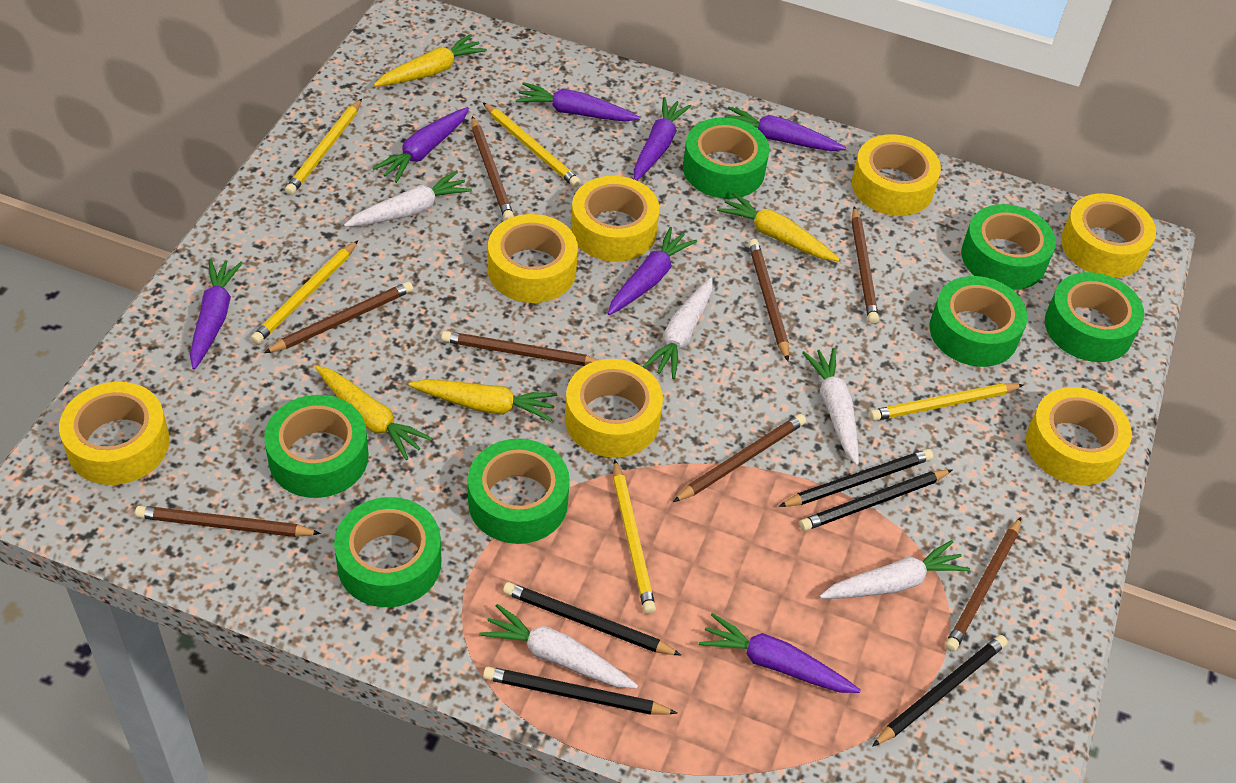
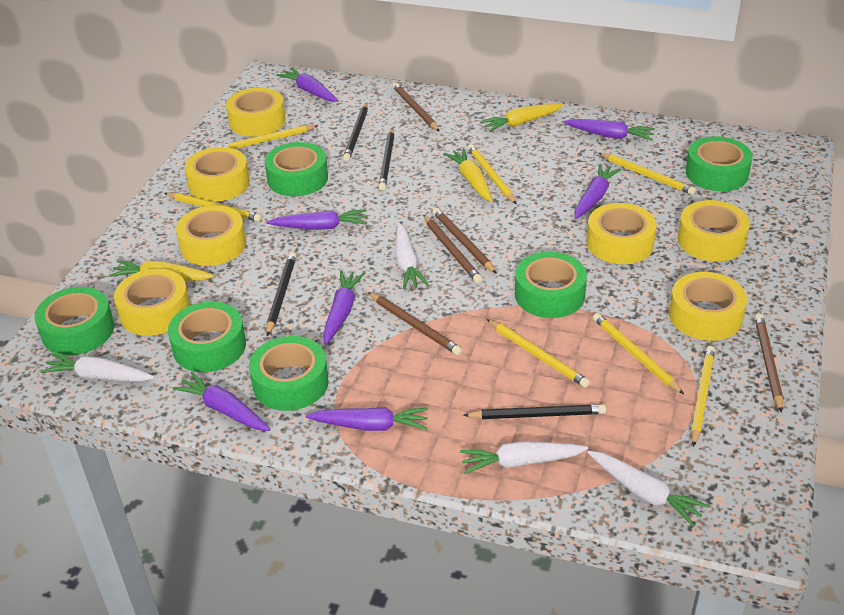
black pencil: 5 -> 4
brown pencil: 8 -> 5
green tape: 7 -> 6
white carrot: 5 -> 4
yellow carrot: 4 -> 3
yellow pencil: 5 -> 7

